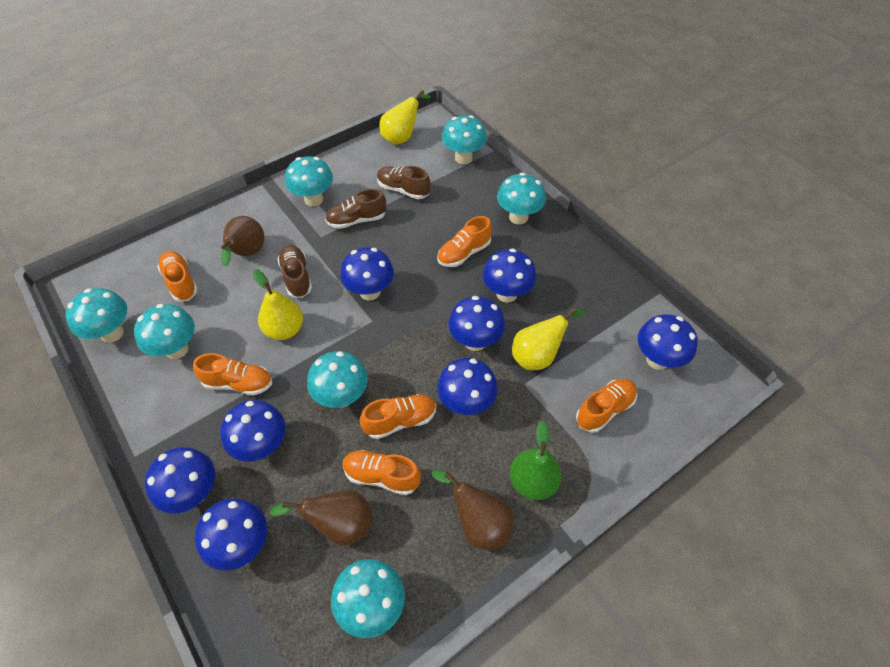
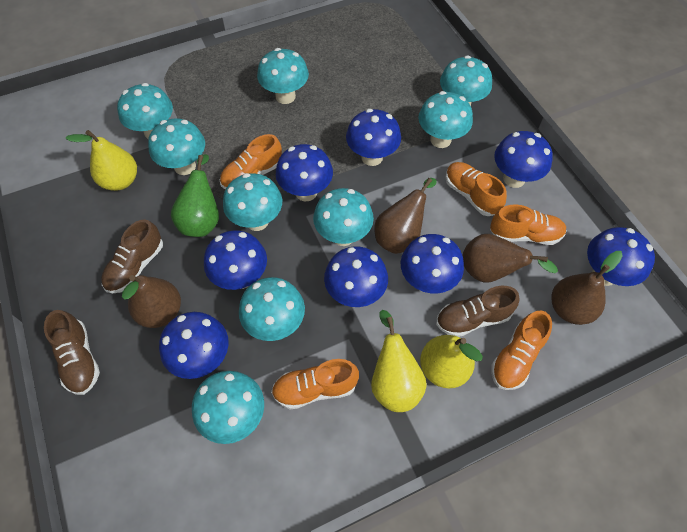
brown pear: 3 -> 4
orange shoe: 6 -> 5
turquoise mushroom: 7 -> 9

